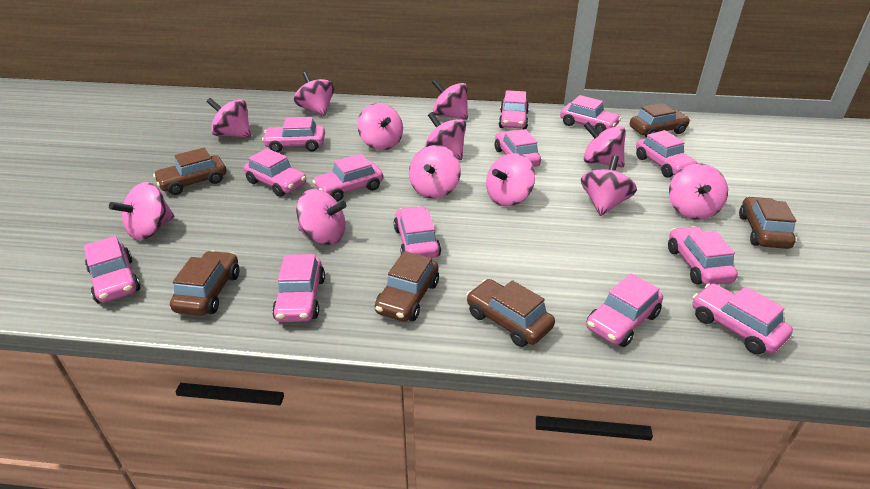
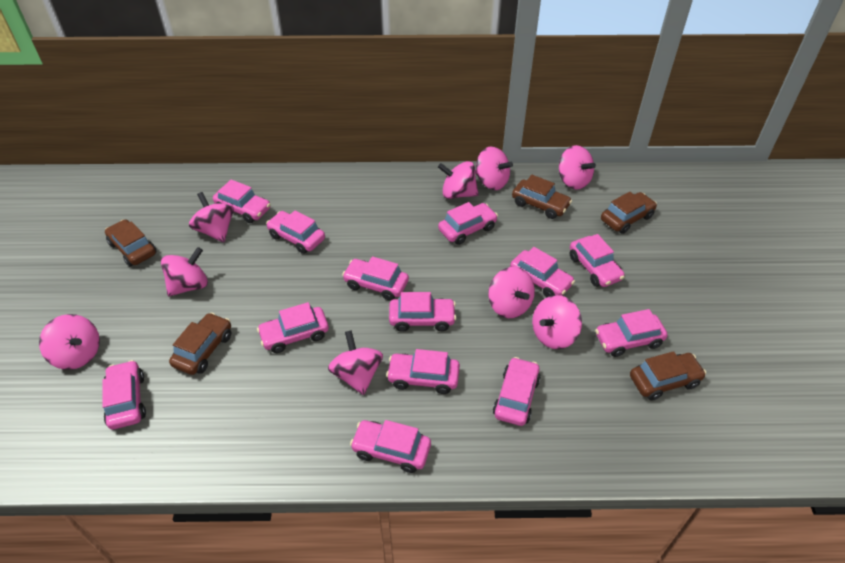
brown car: 6 -> 5
pink spinning top: 12 -> 9

